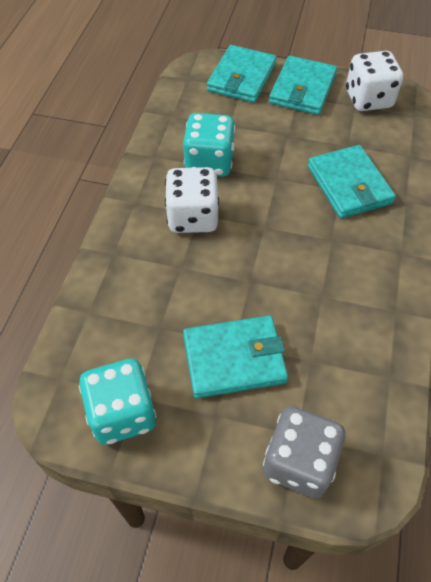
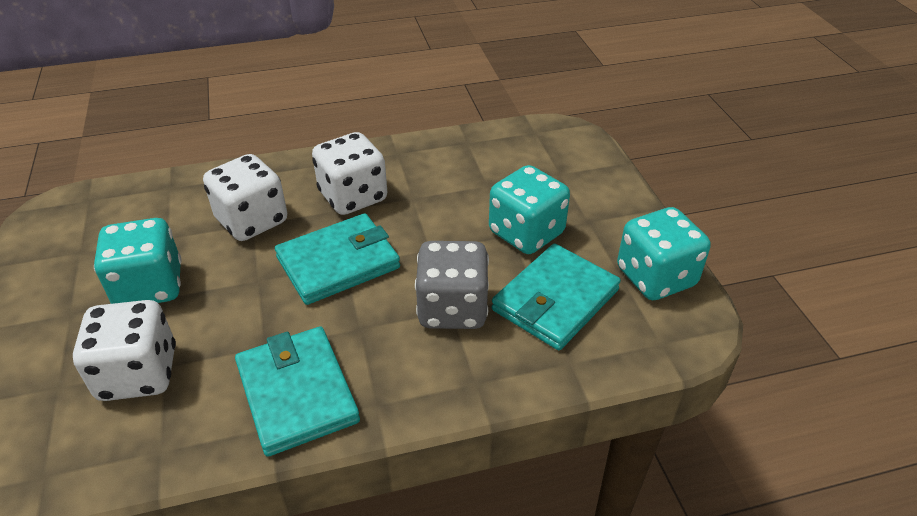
turquoise dice: 2 -> 3
turquoise wallet: 4 -> 3
white dice: 2 -> 3

